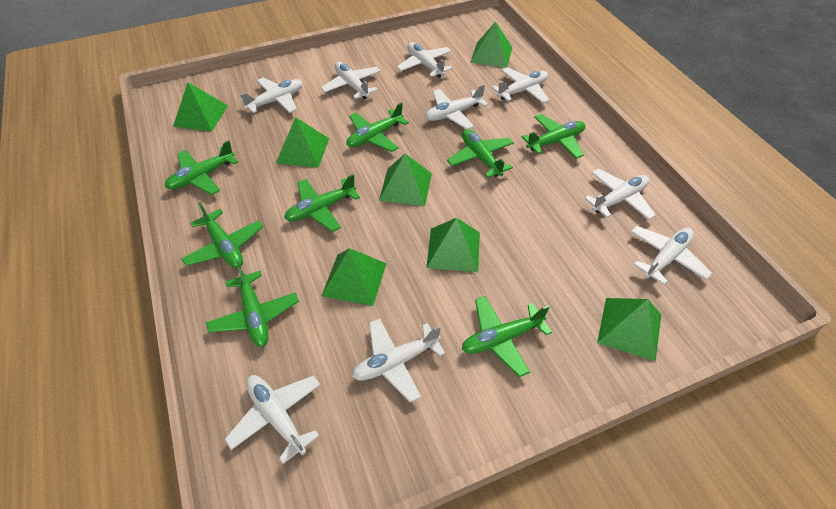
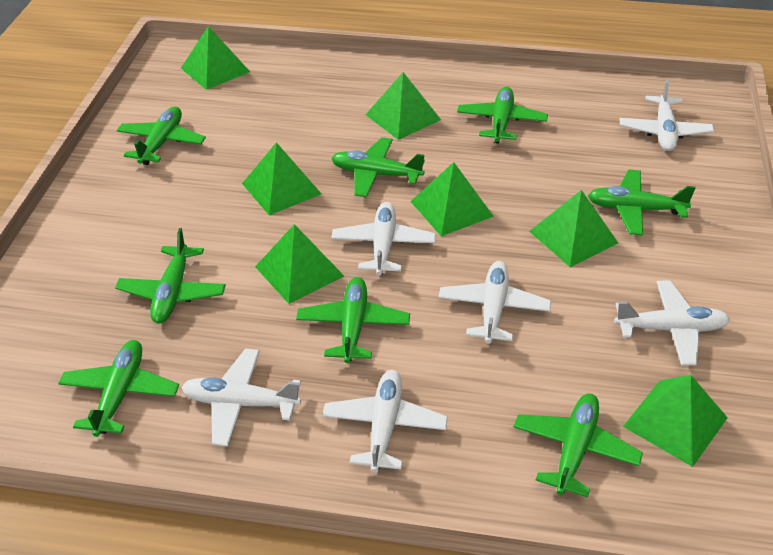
white plane: 9 -> 6

